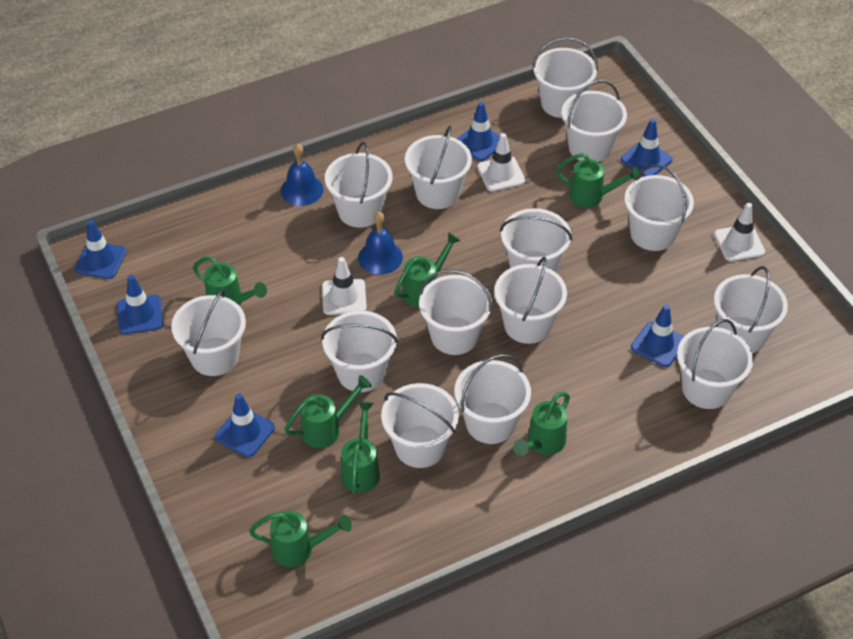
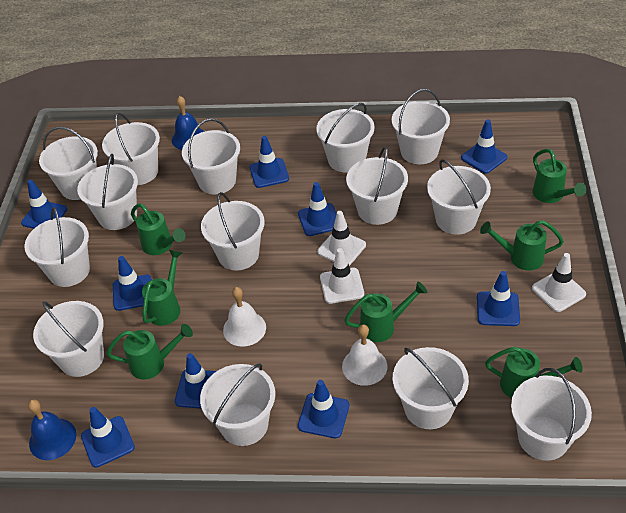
blue traffic cone: 6 -> 9
white bell: 0 -> 2

